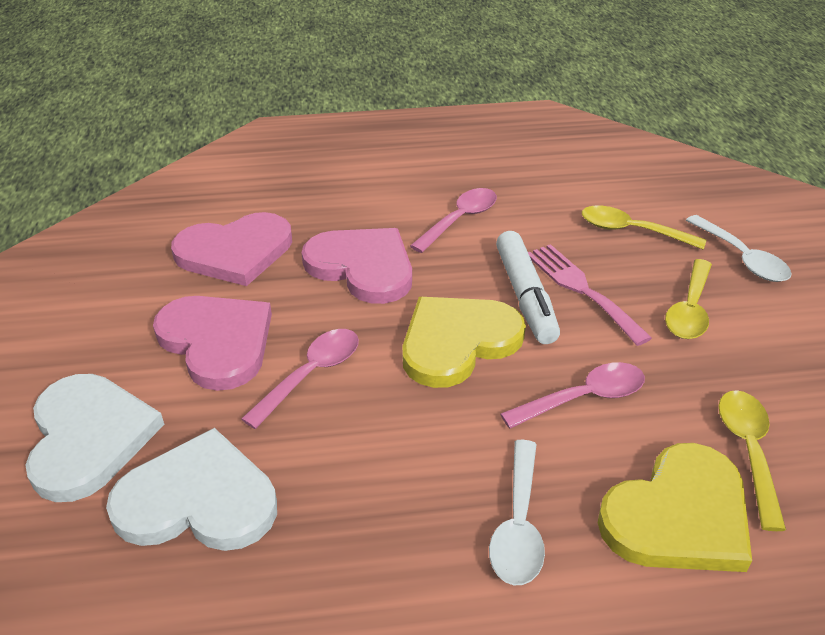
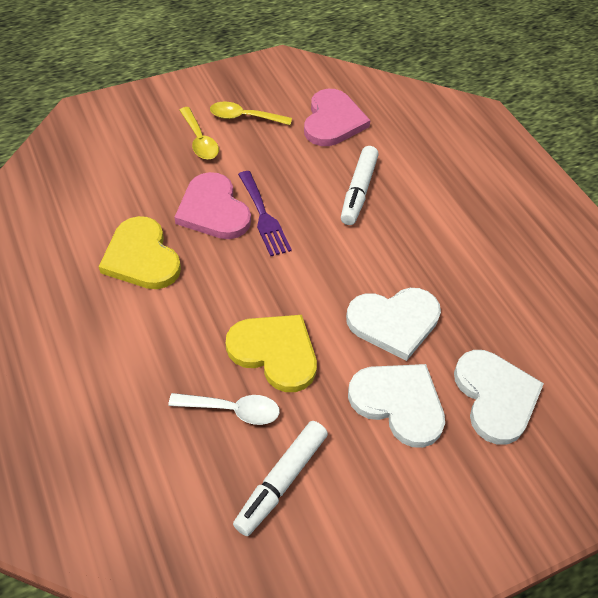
pink fork: 1 -> 0
pink heart: 3 -> 2
pink spoon: 3 -> 0
purple fork: 0 -> 1
white heart: 2 -> 3
white marker: 1 -> 2
white spoon: 2 -> 1
yellow spoon: 3 -> 2

